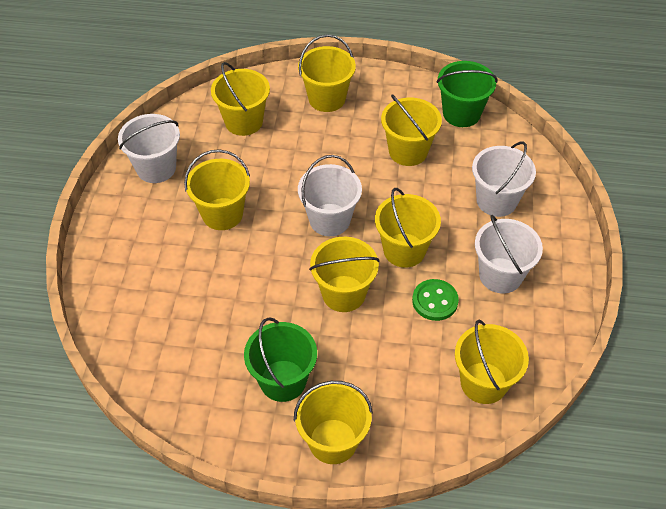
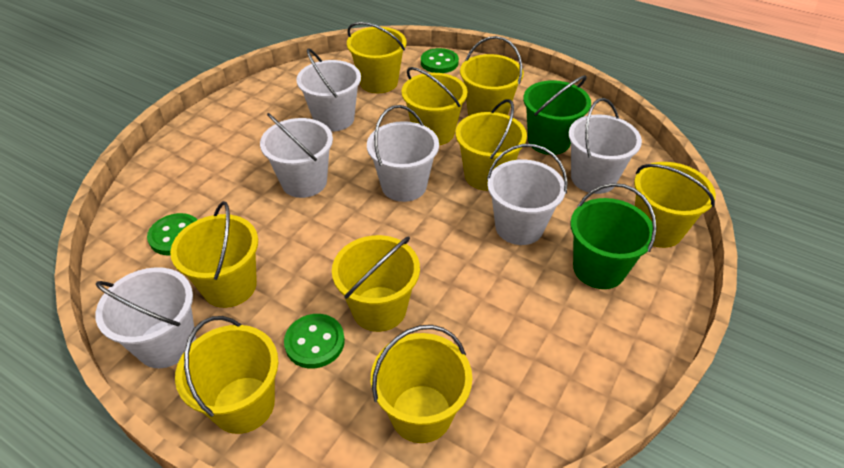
green button: 1 -> 3
white bucket: 4 -> 6
yellow bucket: 8 -> 9

